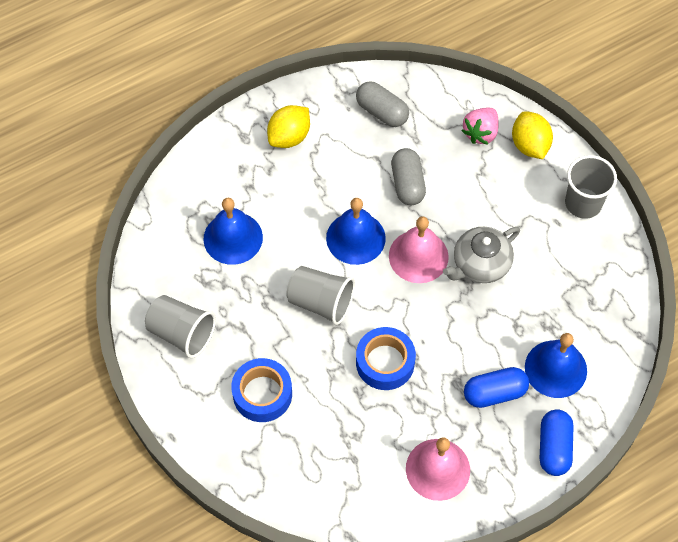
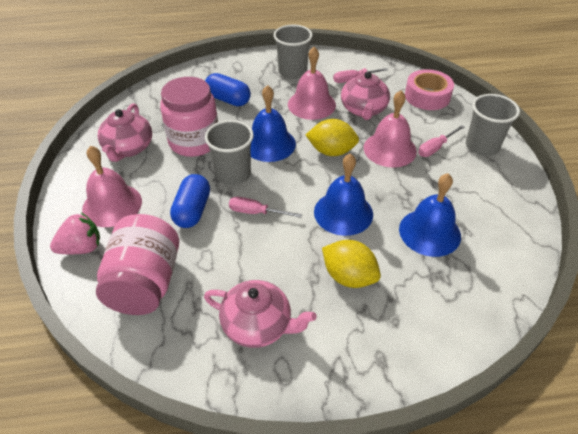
blue tape: 2 -> 0
grey capsule: 2 -> 0
grey teapot: 1 -> 0
pink bell: 2 -> 3
pink jar: 0 -> 2
pink screwdriver: 0 -> 3
pink tape: 0 -> 1
pink teapot: 0 -> 3

